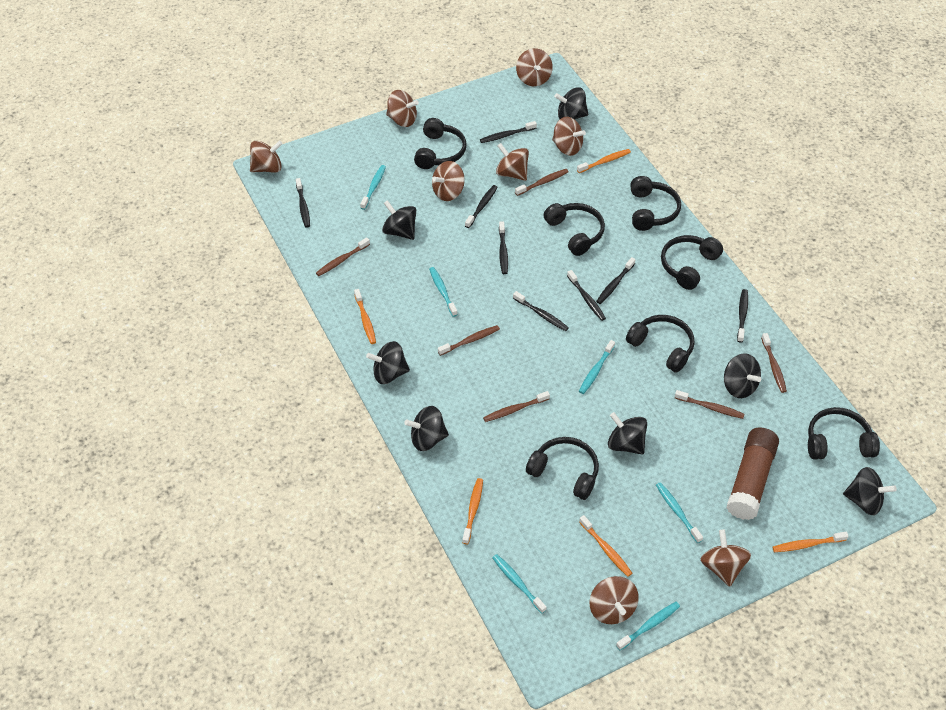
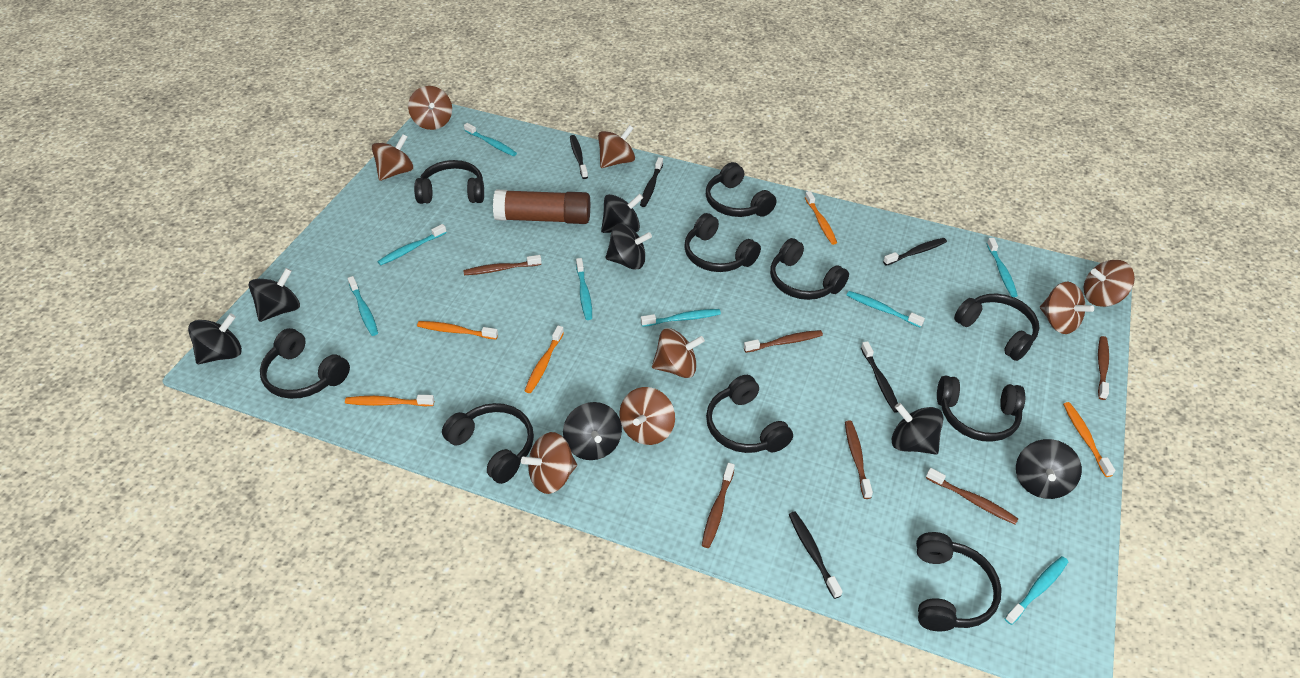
black headphones: 7 -> 10
black toothbrush: 8 -> 5
turquoise toothbrush: 6 -> 8

